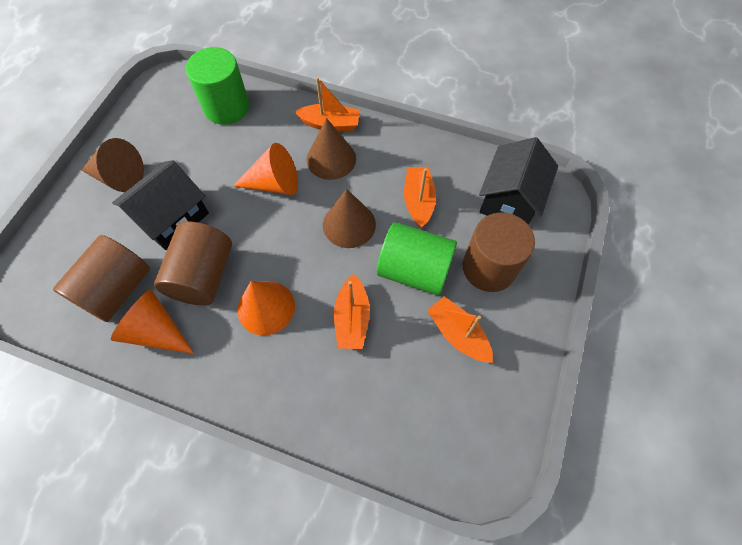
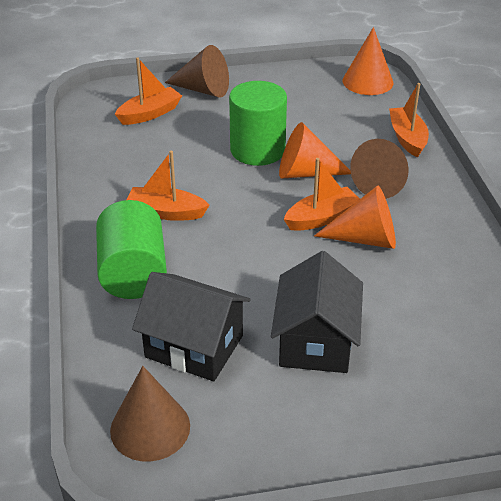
brown cylinder: 3 -> 0

